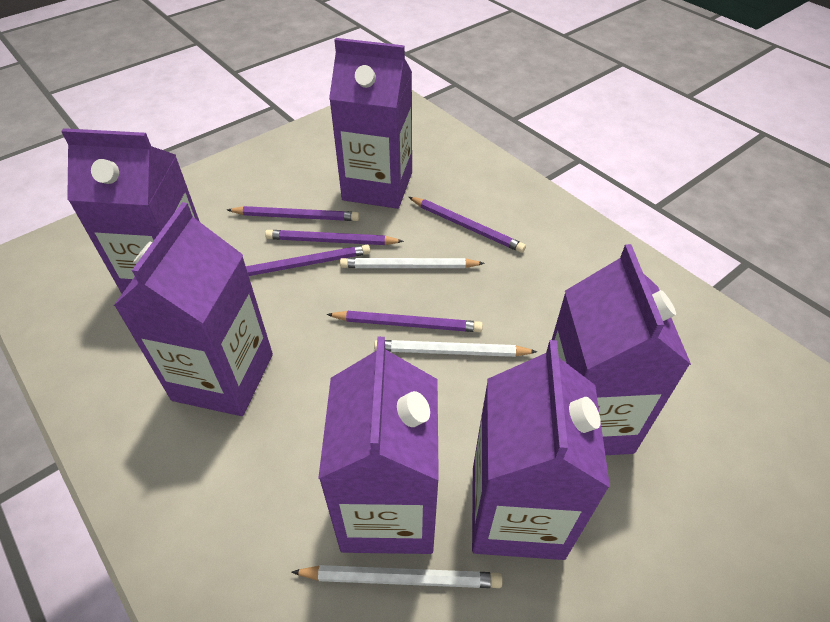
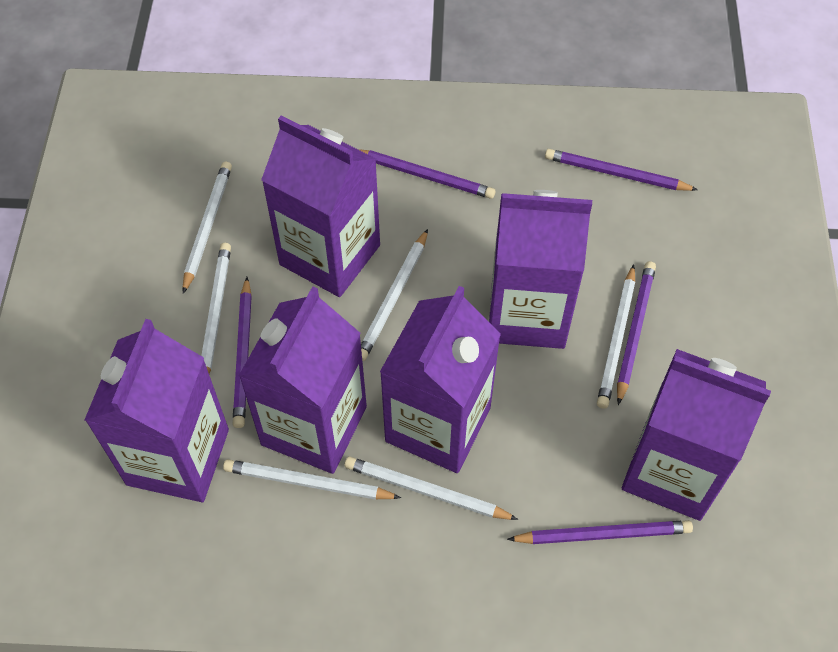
white pencil: 3 -> 6

